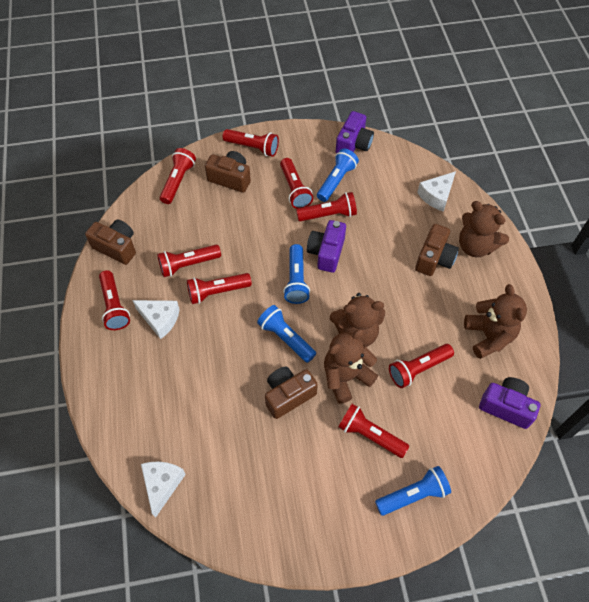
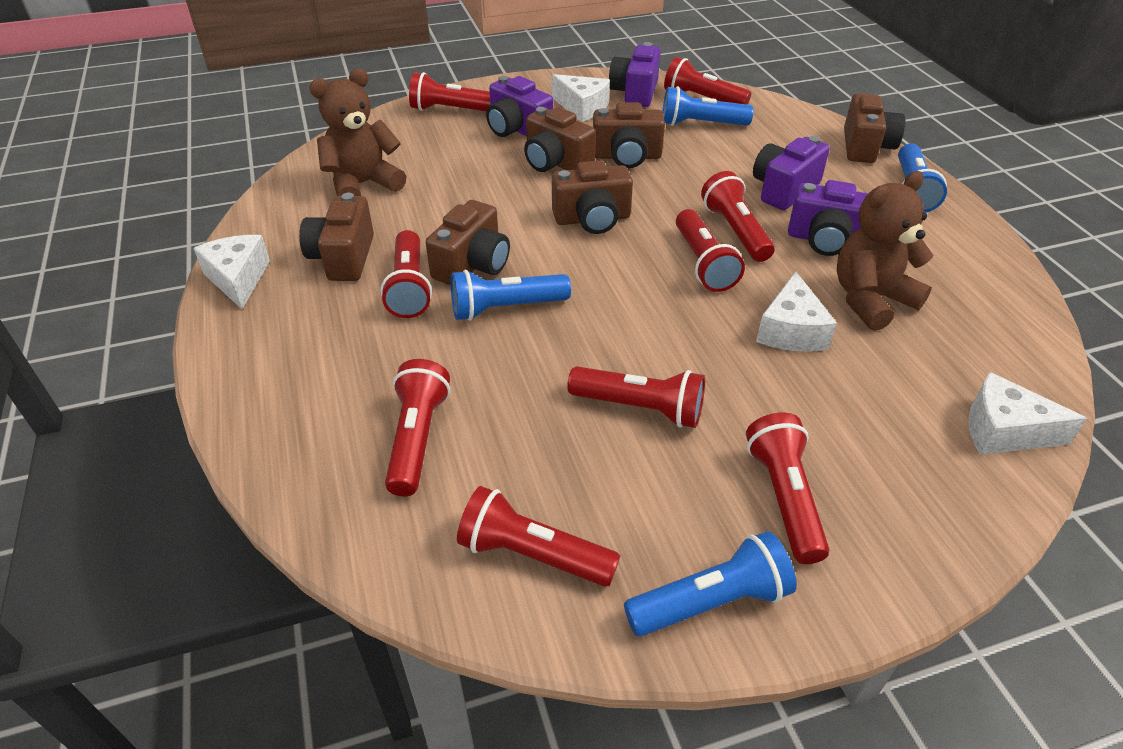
brown camera: 4 -> 6
brown teddy bear: 4 -> 2
purple camera: 3 -> 4
white cheese: 3 -> 4

